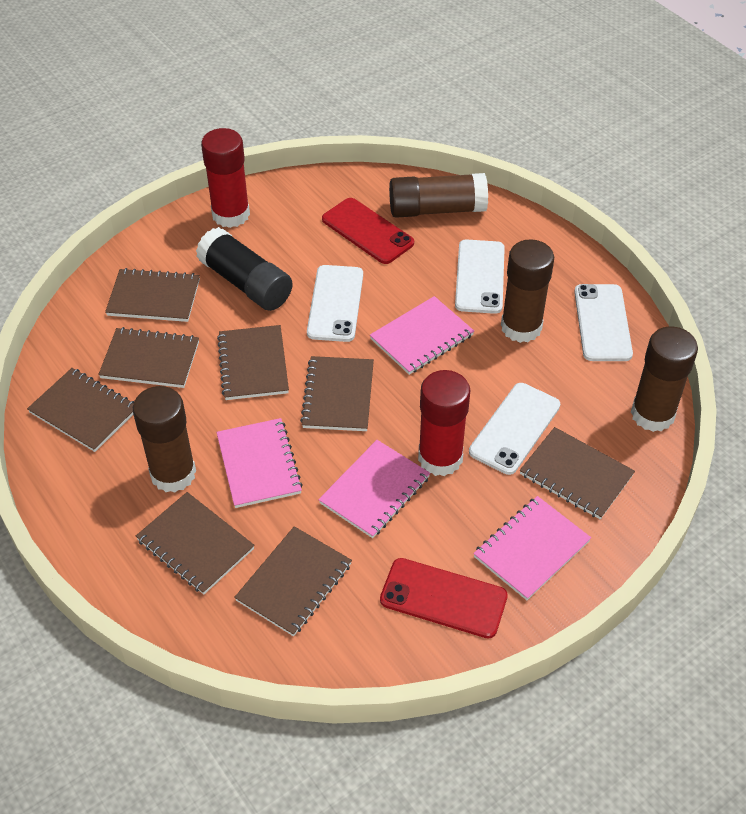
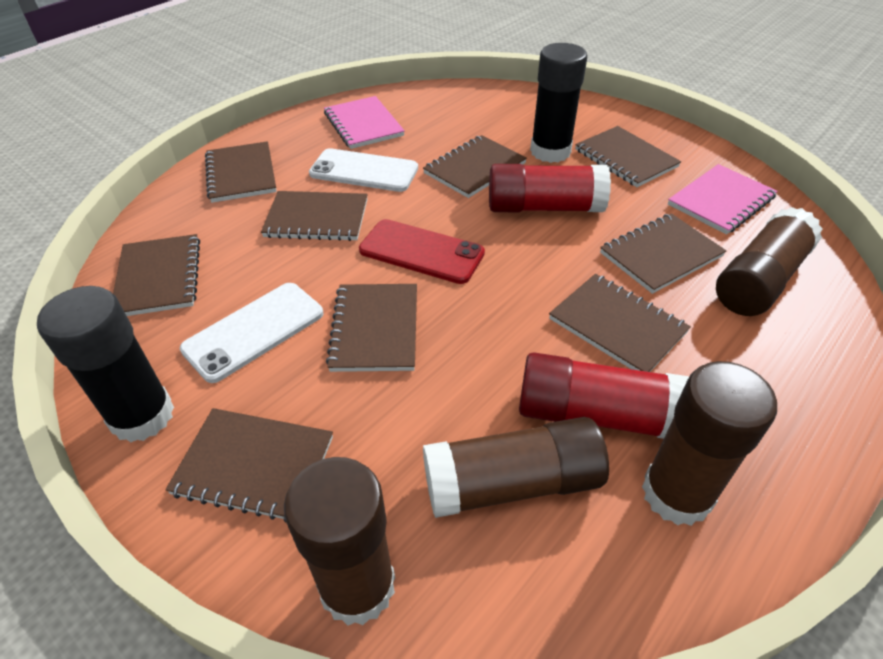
black glue stick: 1 -> 2
brown notebook: 8 -> 9
pink notebook: 4 -> 2
red phone: 2 -> 1
white phone: 4 -> 2

